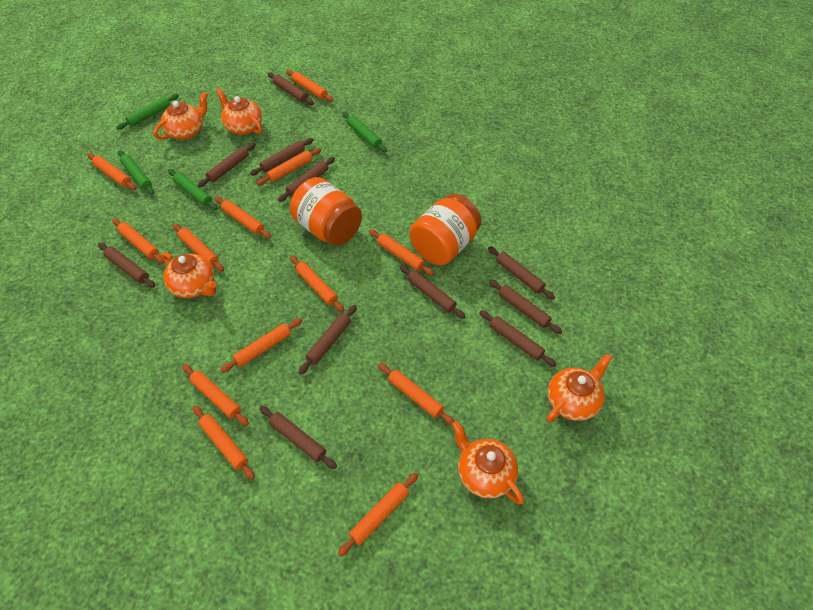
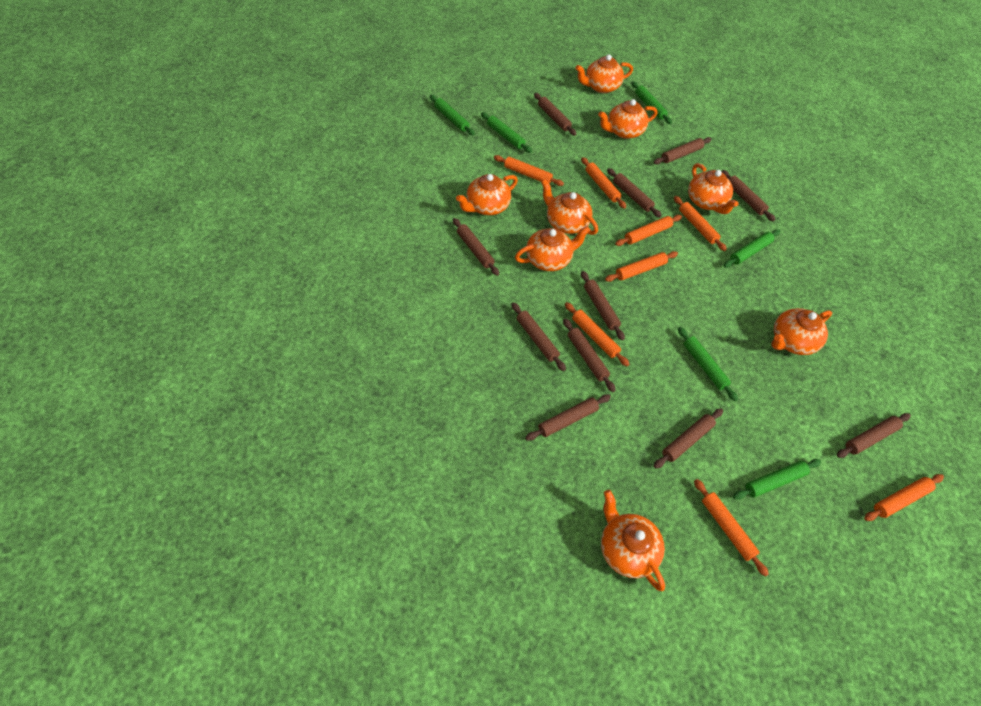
green rolling pin: 4 -> 6
orange jar: 2 -> 0
orange rolling pin: 13 -> 8
orange teapot: 5 -> 8

